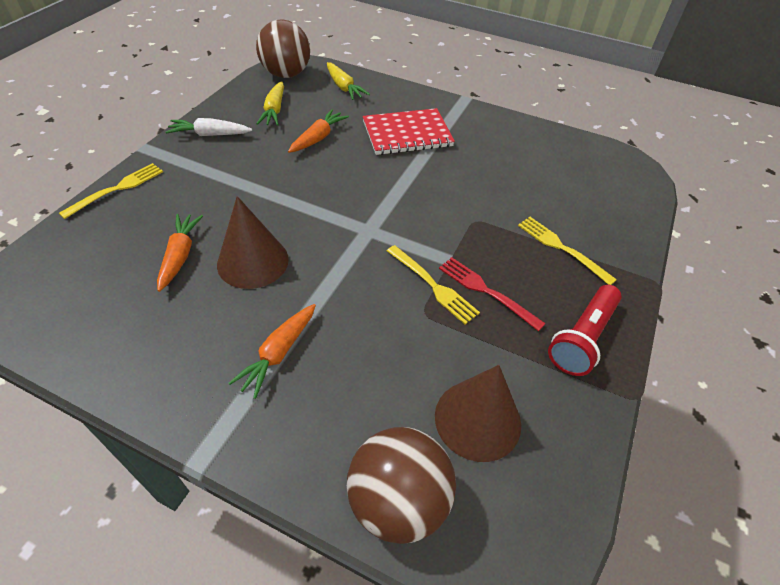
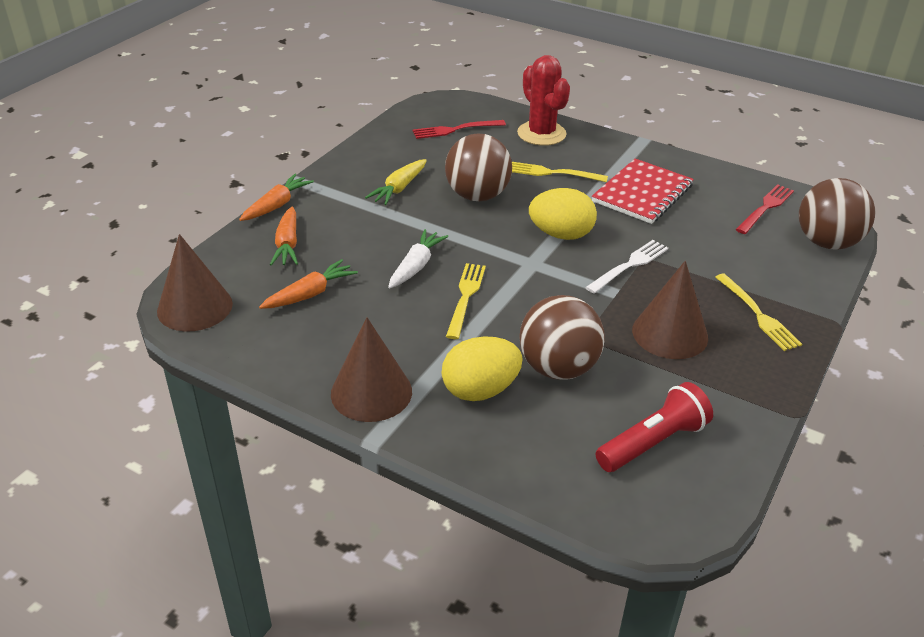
brown ball: 2 -> 3
brown cone: 2 -> 3
red cactus: 0 -> 1
red fork: 1 -> 2
white fork: 0 -> 1
yellow carrot: 2 -> 1
yellow egg: 0 -> 2

